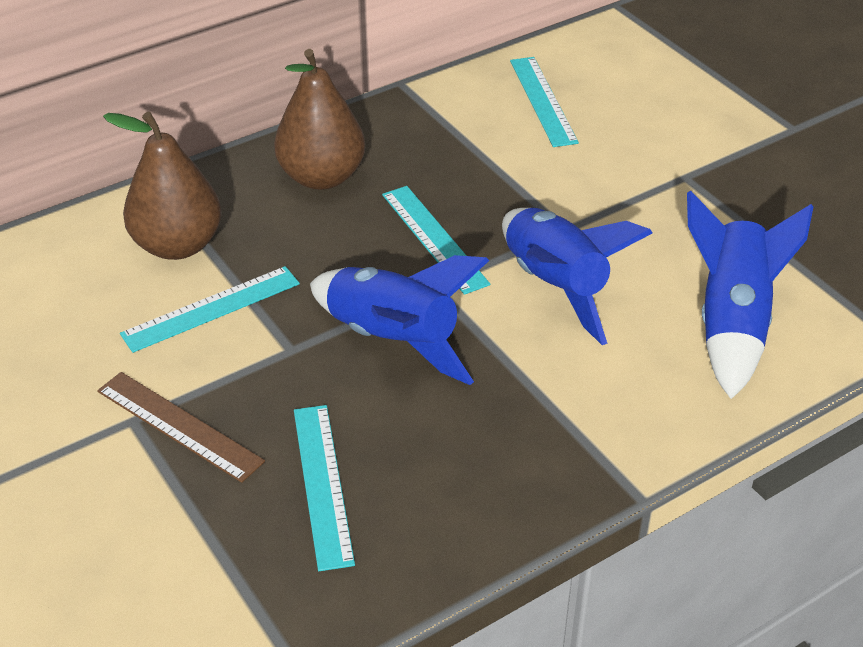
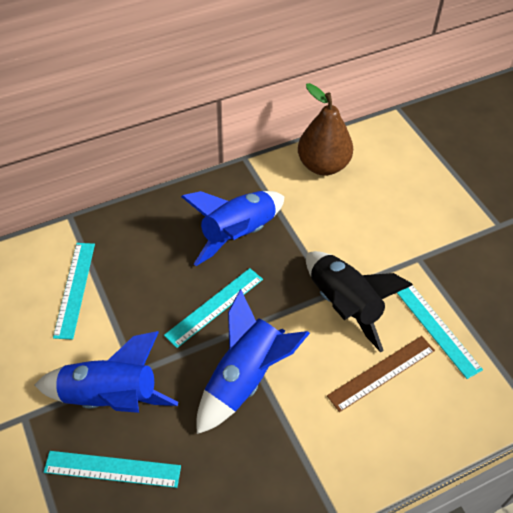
black rocket: 0 -> 1
brown pear: 2 -> 1

